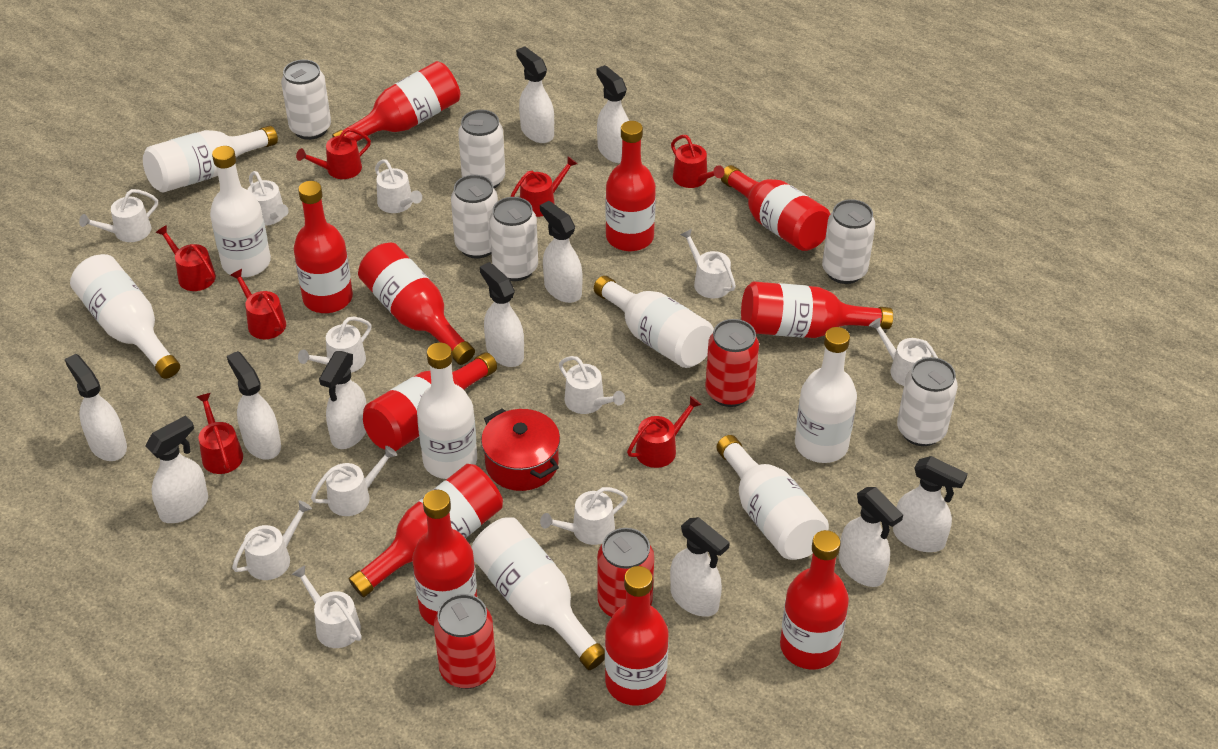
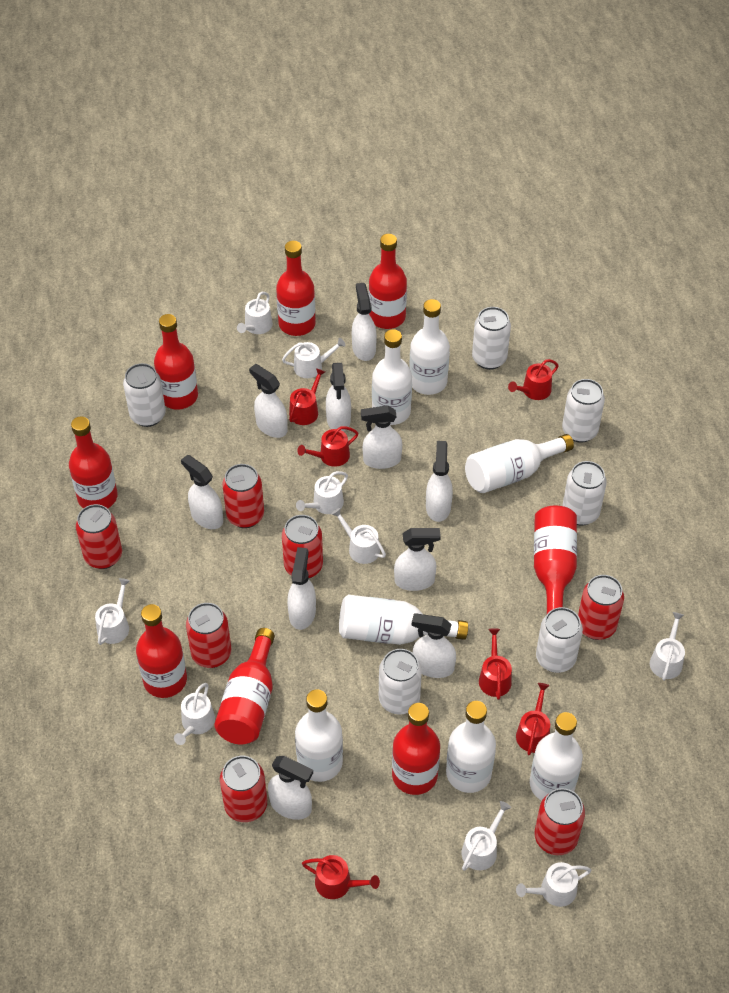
red bottle: 11 -> 8
red can: 3 -> 7
red pot: 1 -> 0
red watering can: 7 -> 6
white bottle: 8 -> 7
white spray bottle: 11 -> 10
white watering can: 11 -> 9

